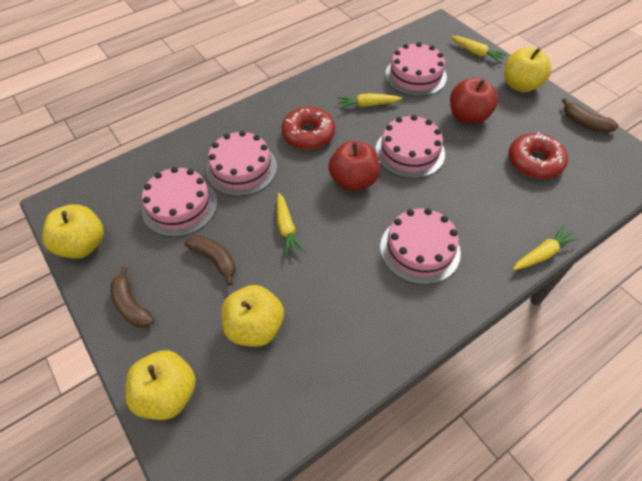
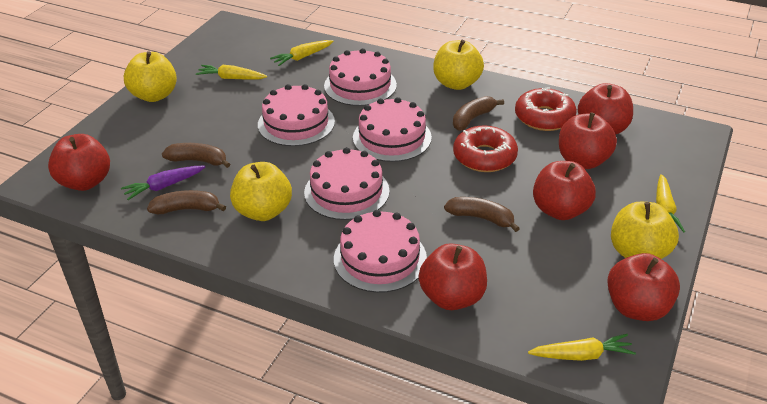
brown banana: 3 -> 4
purple carrot: 0 -> 1
red apple: 2 -> 6

